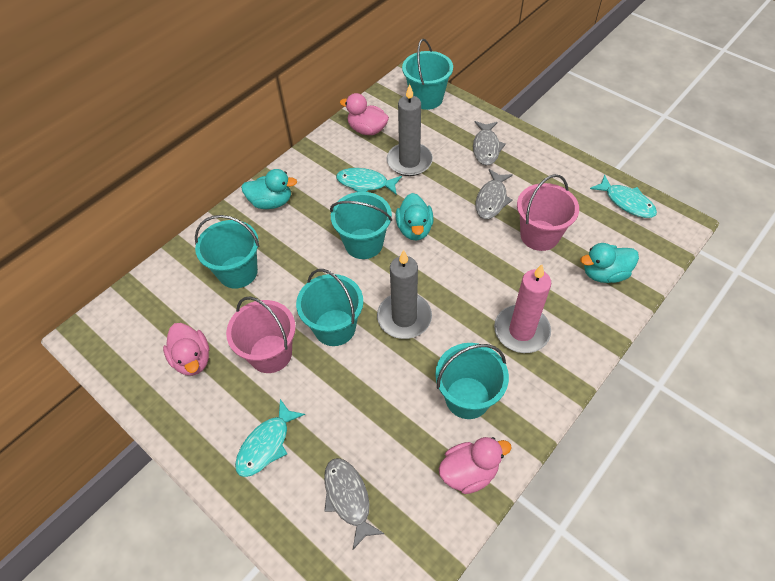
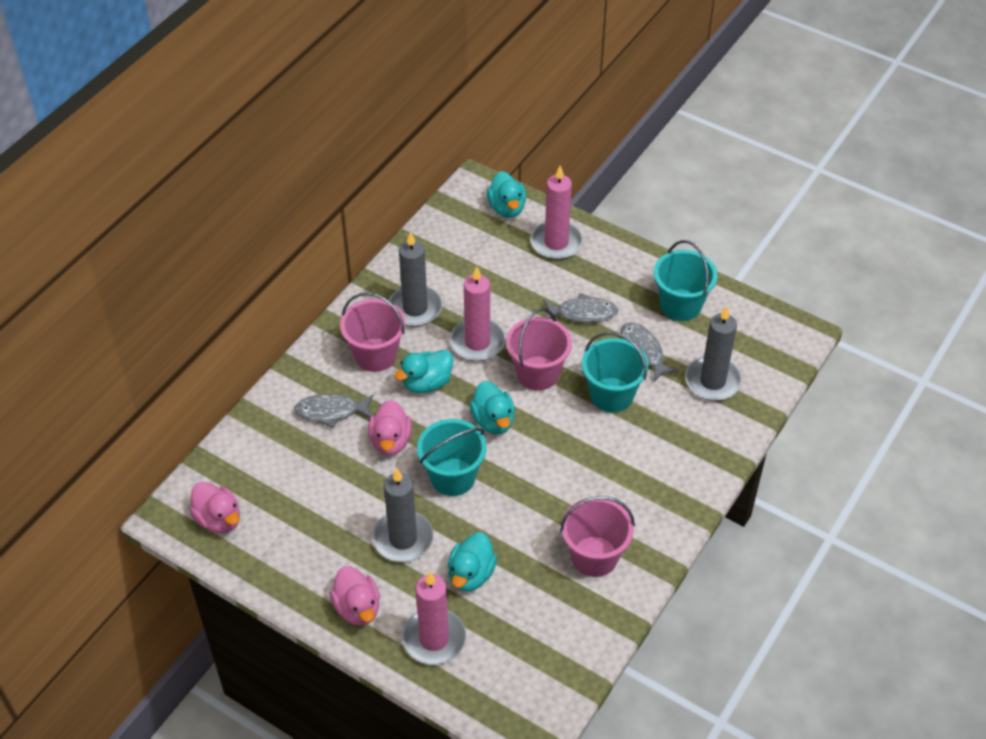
grey candle: 2 -> 3
pink bucket: 2 -> 3
pink candle: 1 -> 3
turquoise bucket: 5 -> 3
turquoise duck: 3 -> 4
turquoise fish: 3 -> 0

